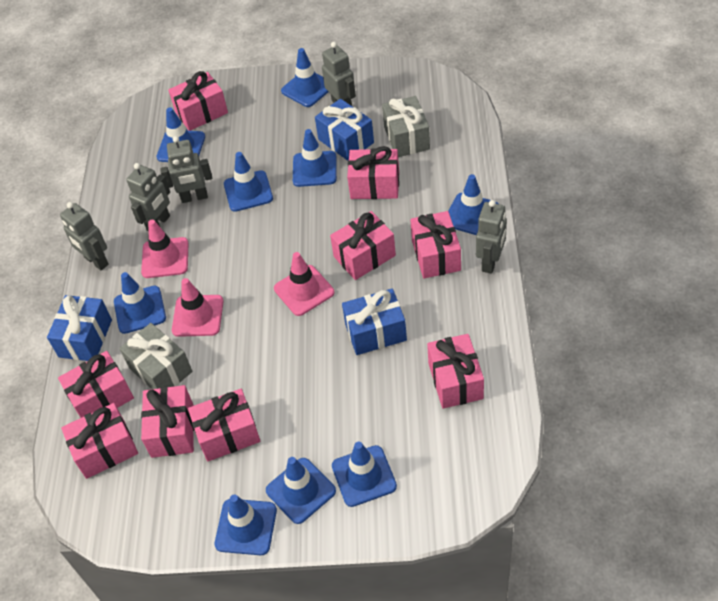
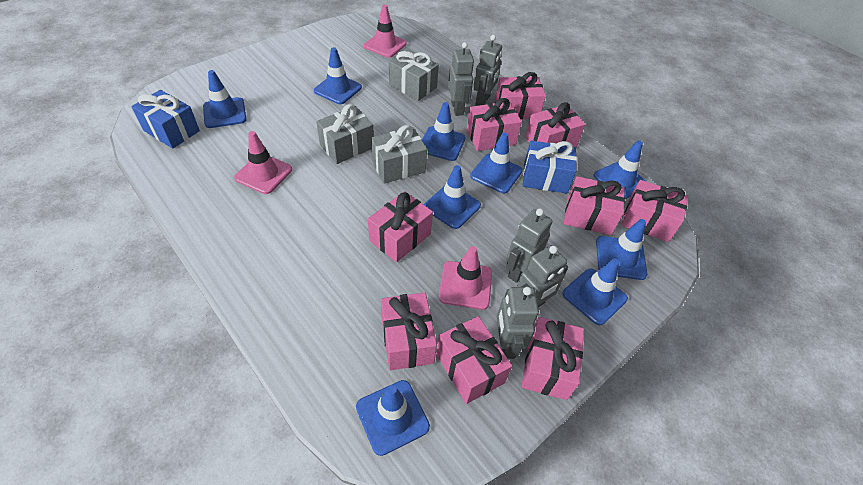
blue gift: 3 -> 2
grey gift: 2 -> 3

